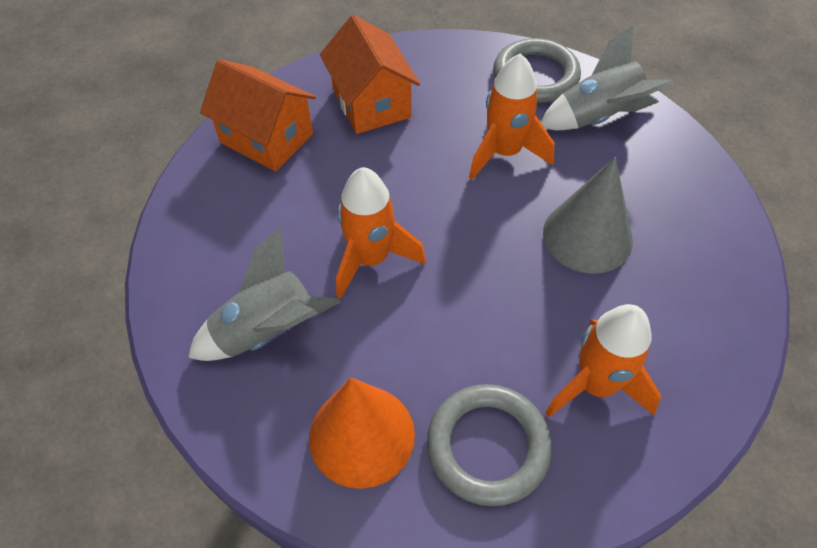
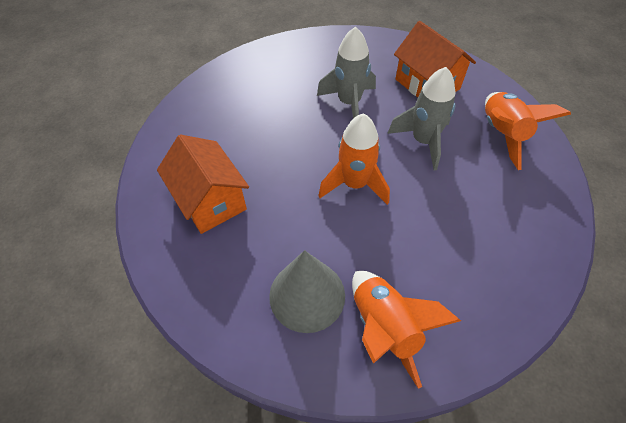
grey ring: 2 -> 0
orange cone: 1 -> 0

